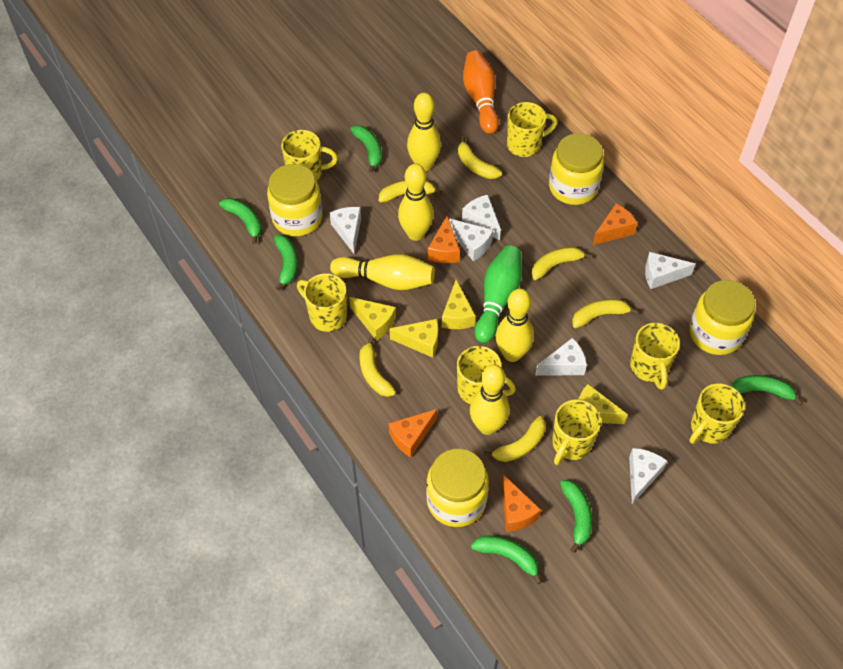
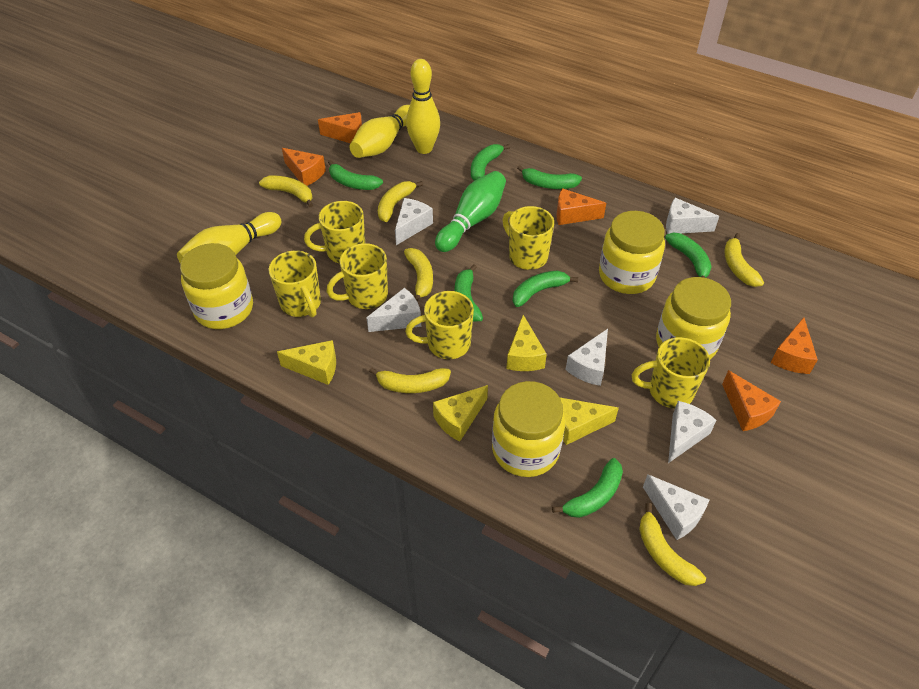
green banana: 6 -> 7
orange bowling pin: 1 -> 0
orange cheese: 4 -> 5
yellow bowling pin: 5 -> 3
yellow mug: 7 -> 6

